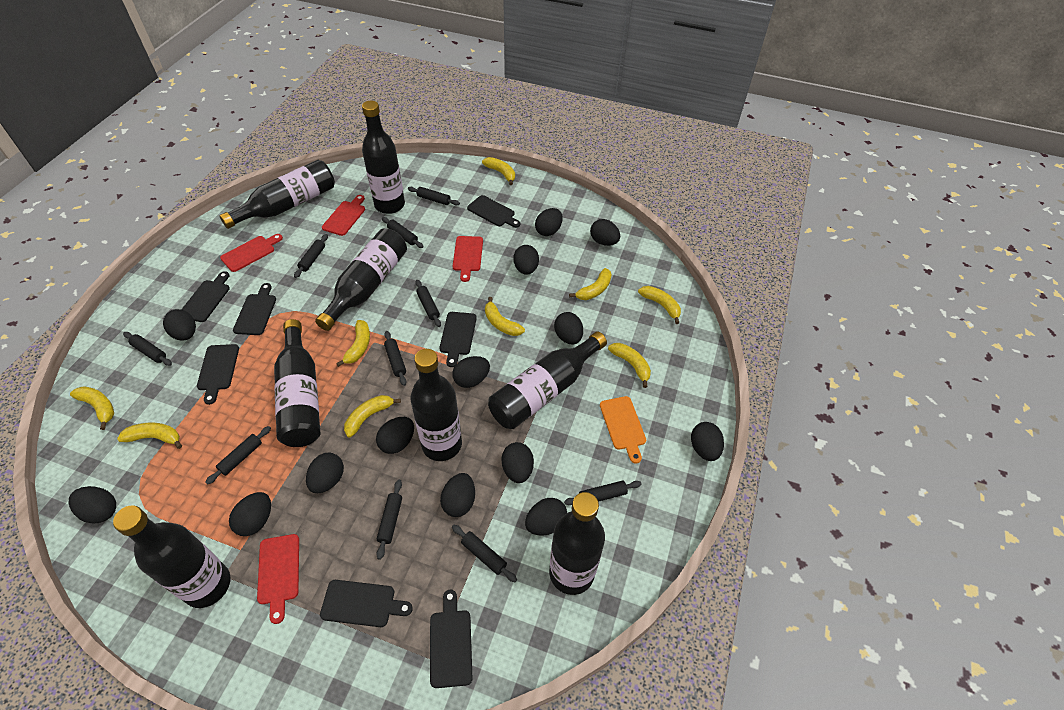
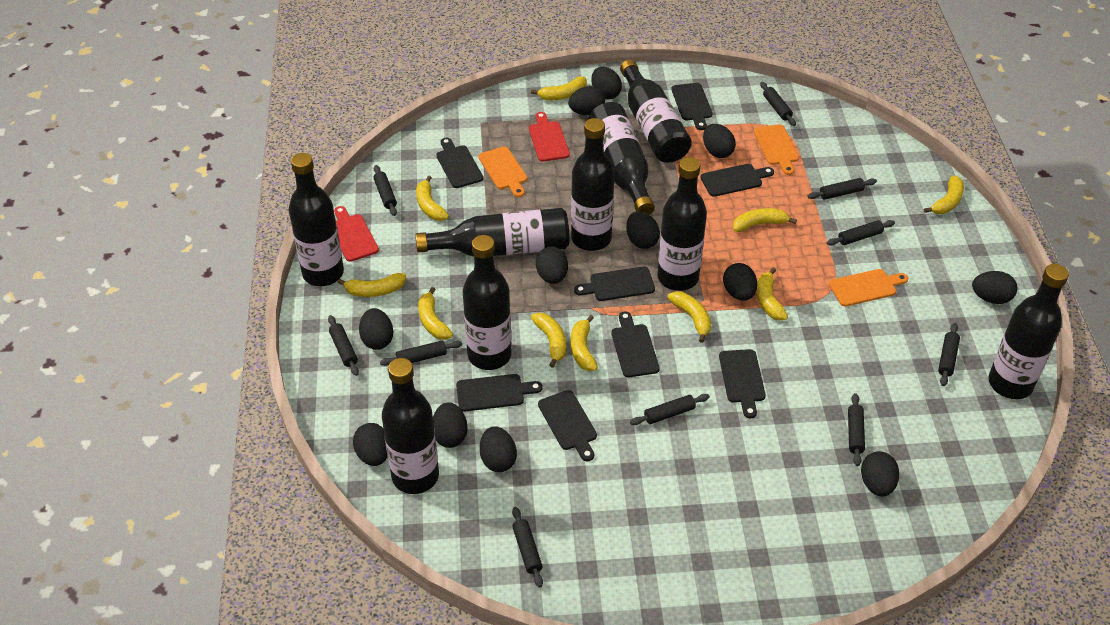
black bottle: 8 -> 9
black cutting board: 7 -> 8
black egg: 14 -> 12
orange cutting board: 1 -> 3
red cutting board: 4 -> 2
yellow banana: 9 -> 10

